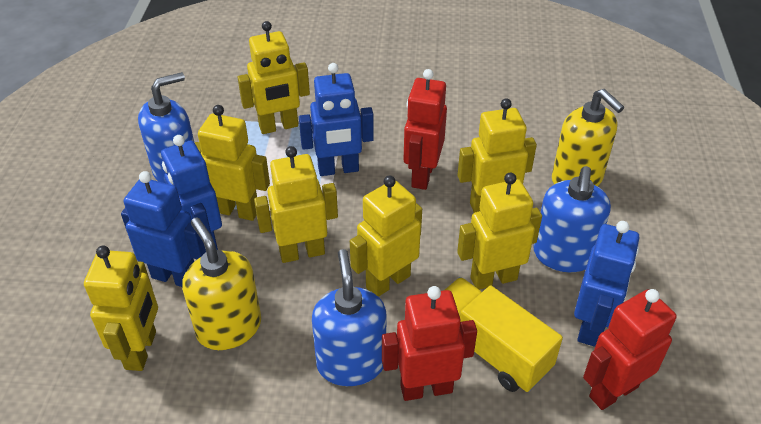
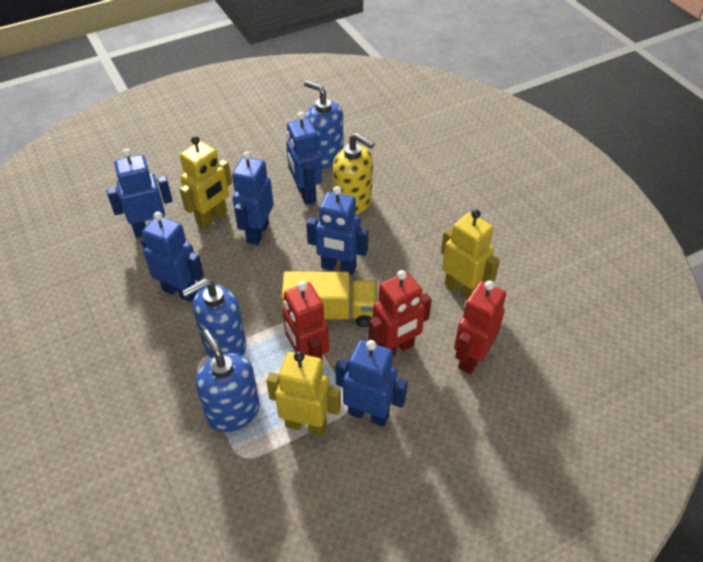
blue robot: 4 -> 6
yellow robot: 7 -> 3
yellow soap dispenser: 2 -> 1

